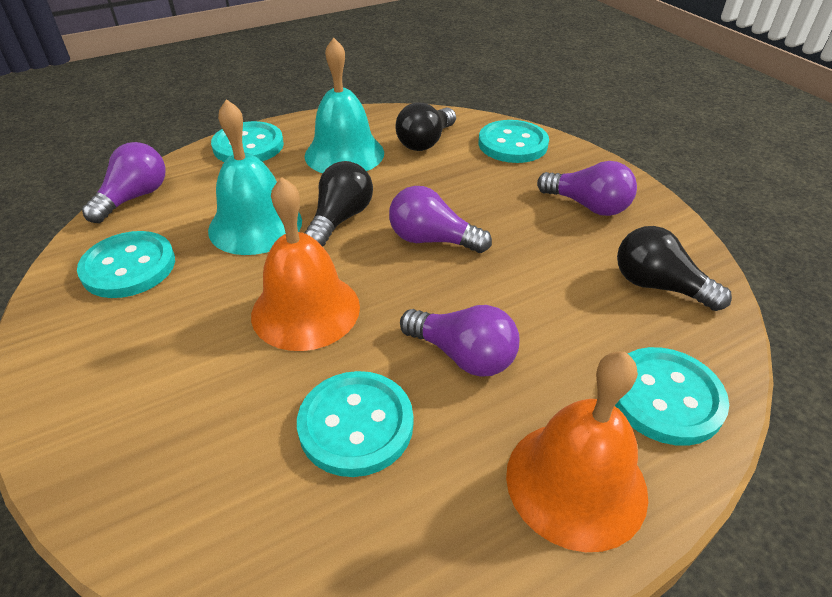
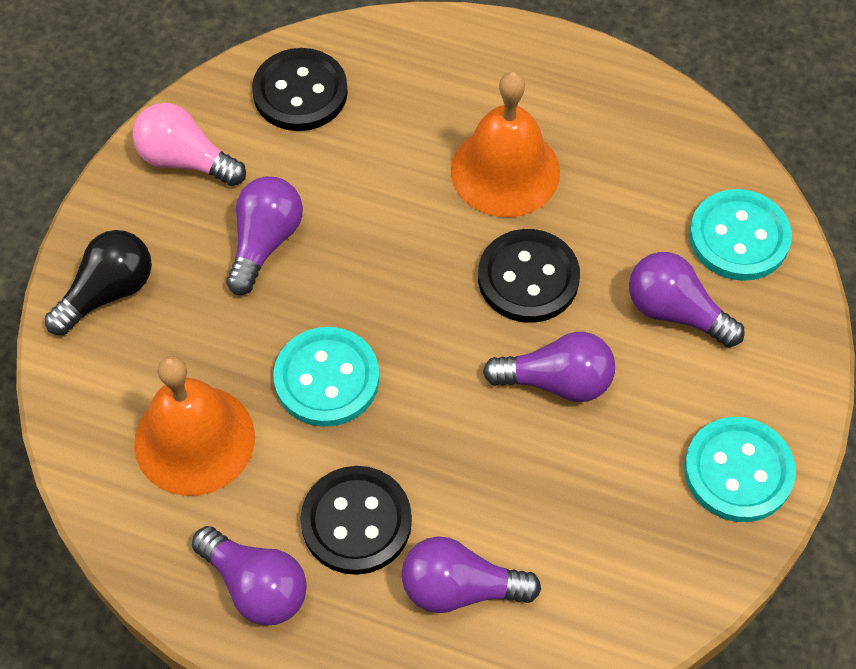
black button: 0 -> 3
black light bulb: 3 -> 1
pink light bulb: 0 -> 1
purple light bulb: 4 -> 5
turquoise bell: 2 -> 0
turquoise button: 5 -> 3

